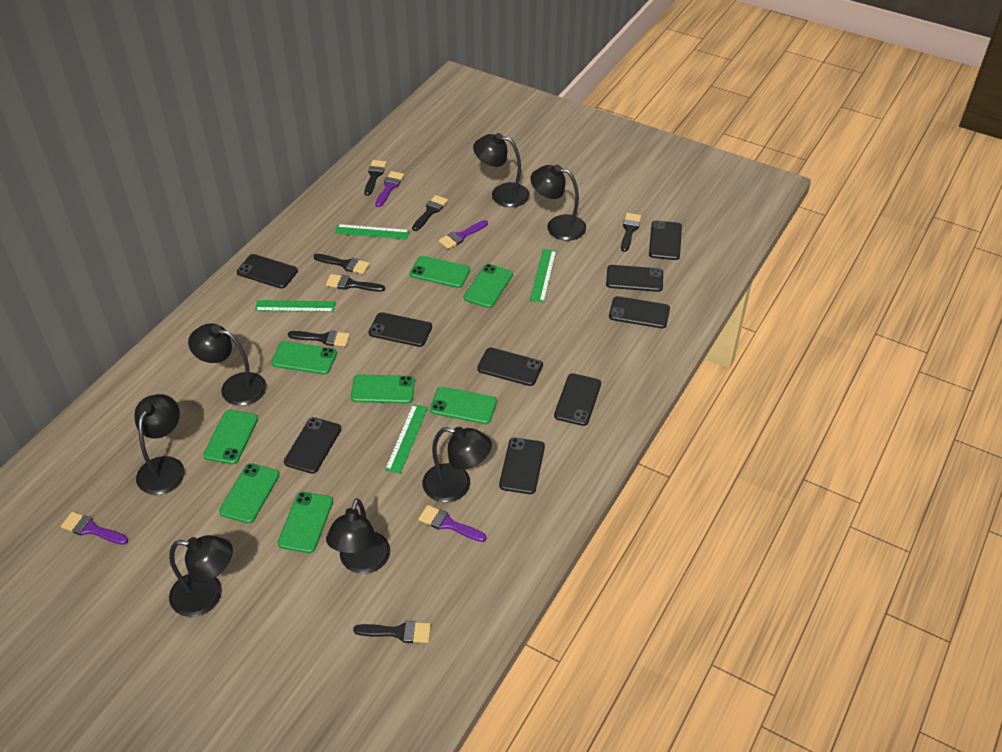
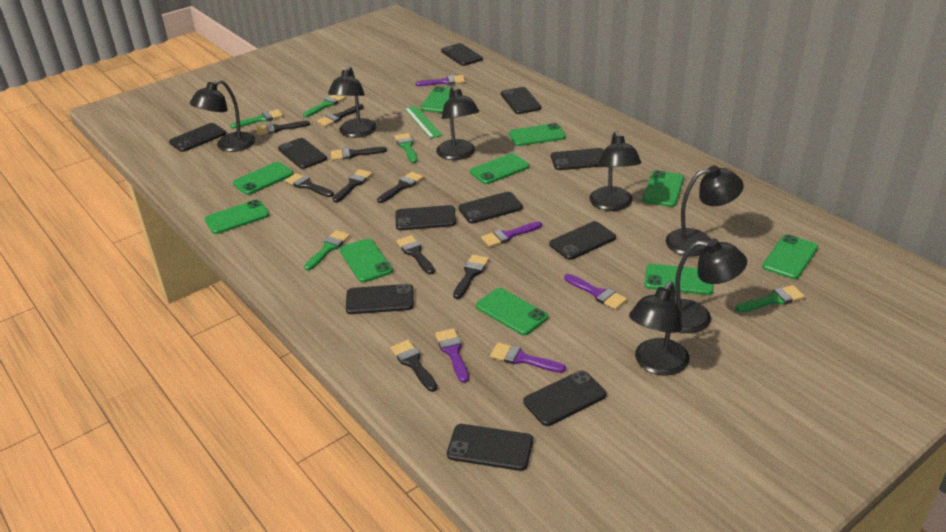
black brush: 7 -> 9
black phone: 9 -> 11
green brush: 0 -> 5
green phone: 8 -> 10
green ruler: 4 -> 1
purple brush: 4 -> 5

